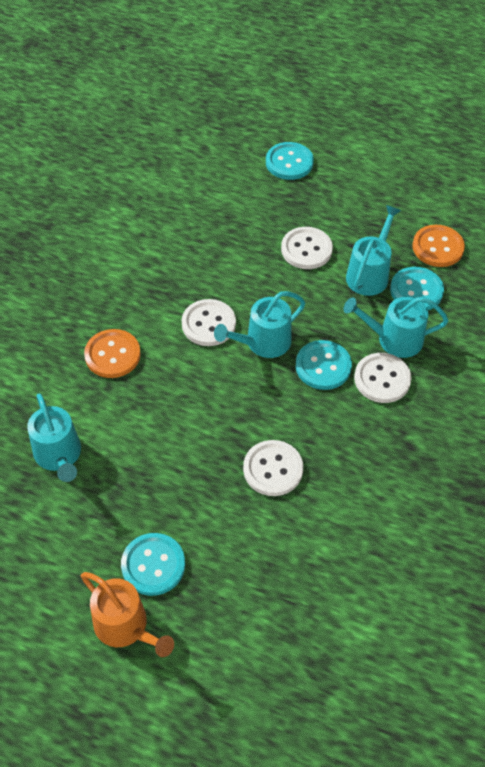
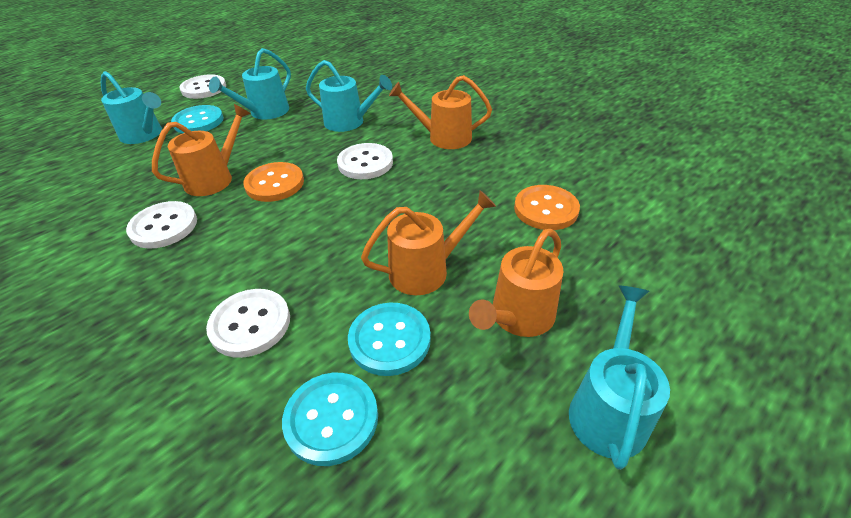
orange watering can: 1 -> 4
turquoise button: 4 -> 3

